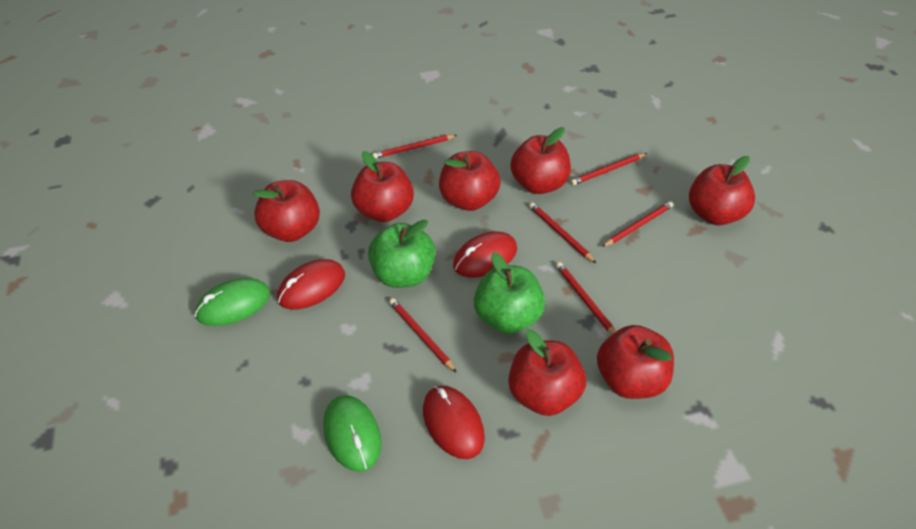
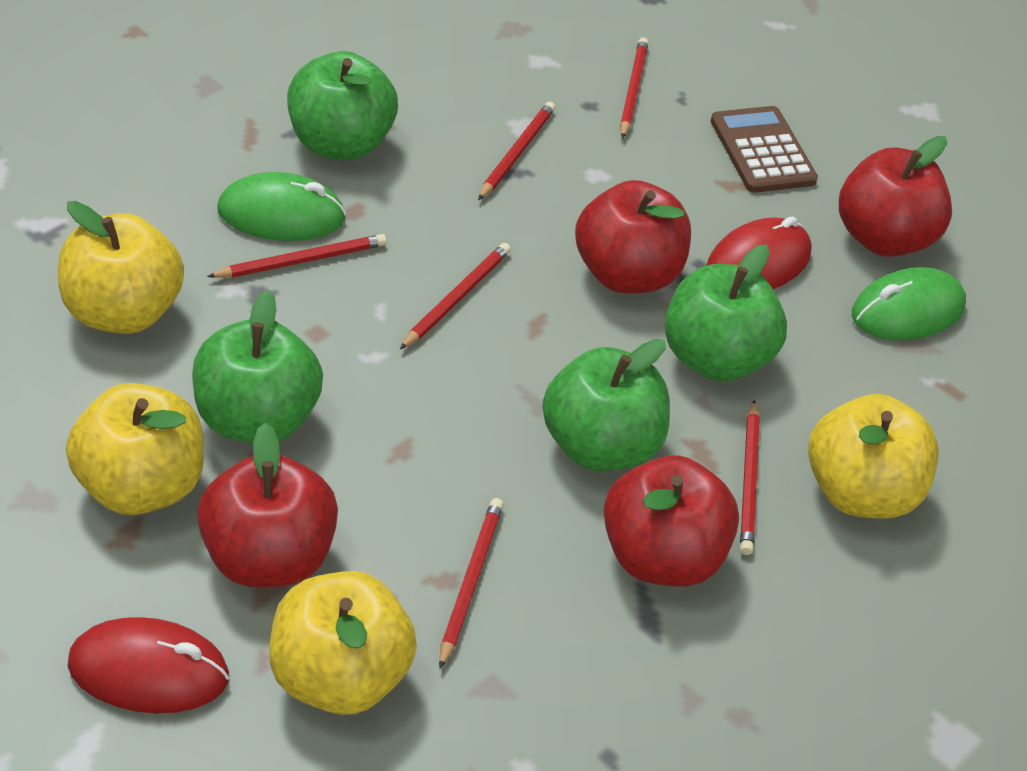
brown calculator: 0 -> 1
green apple: 2 -> 4
red apple: 7 -> 4
red mouse: 3 -> 2
yellow apple: 0 -> 4

